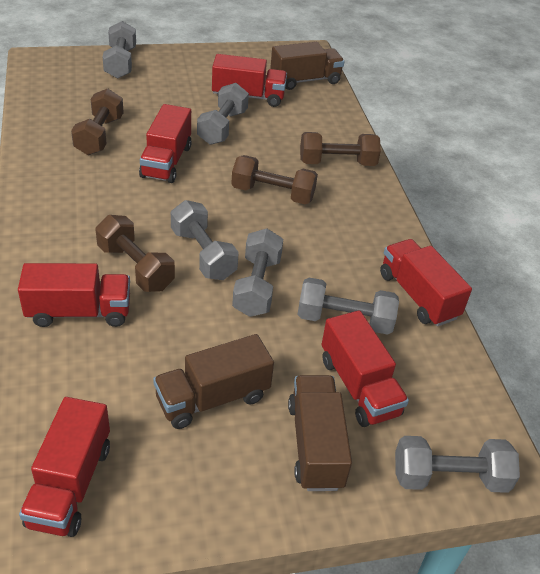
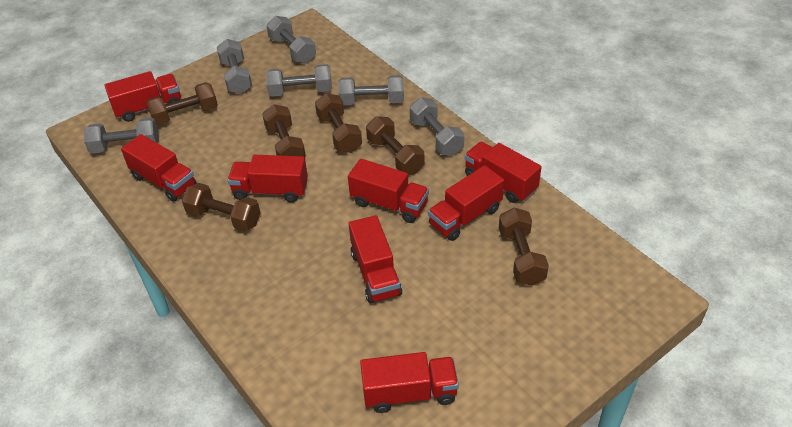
brown dumbbell: 4 -> 6
brown truck: 3 -> 0
red truck: 6 -> 8

